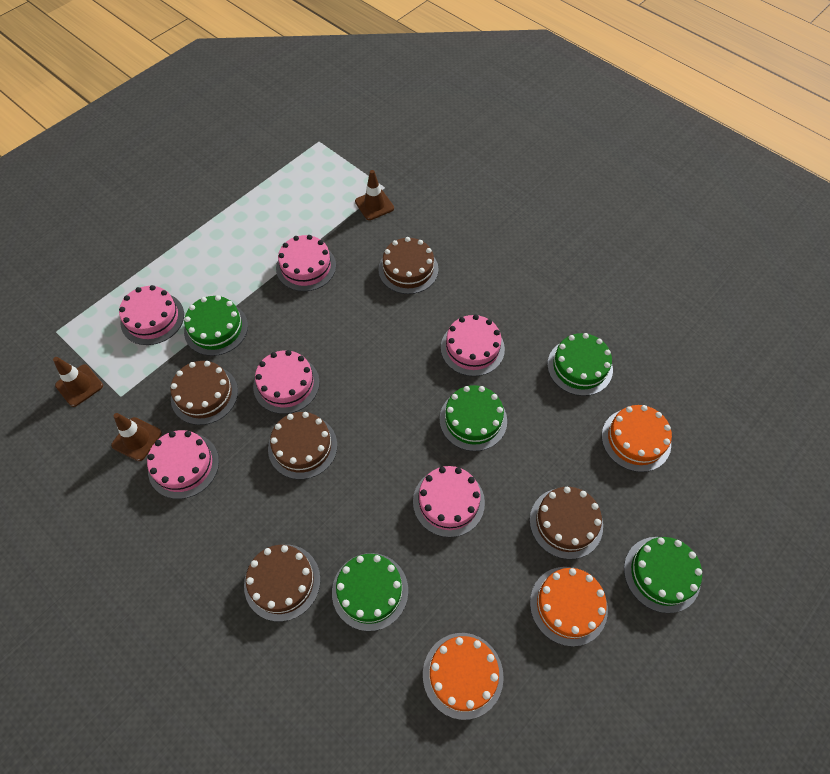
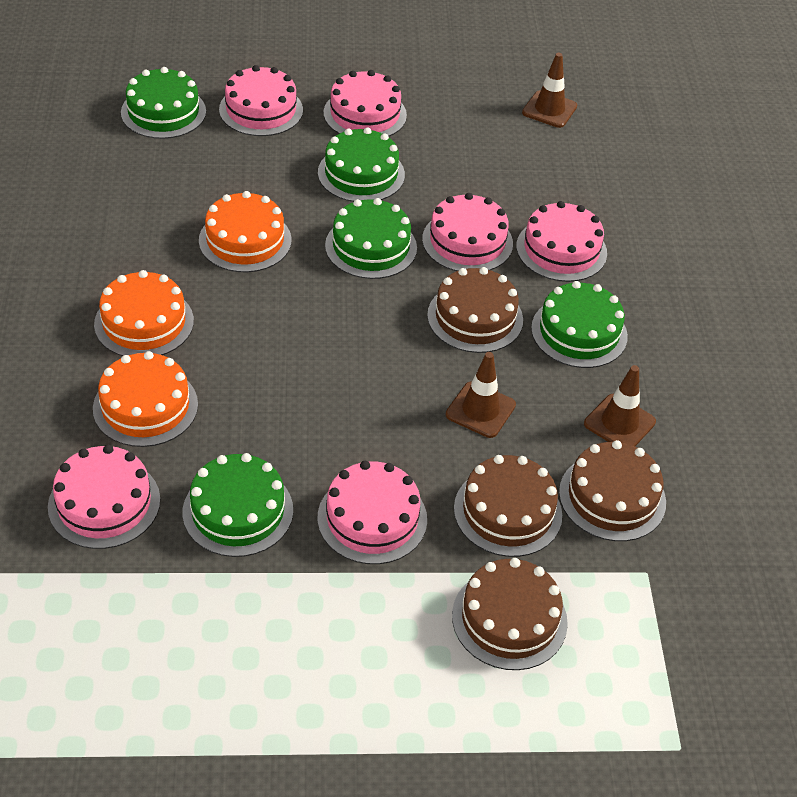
brown cake: 5 -> 4

